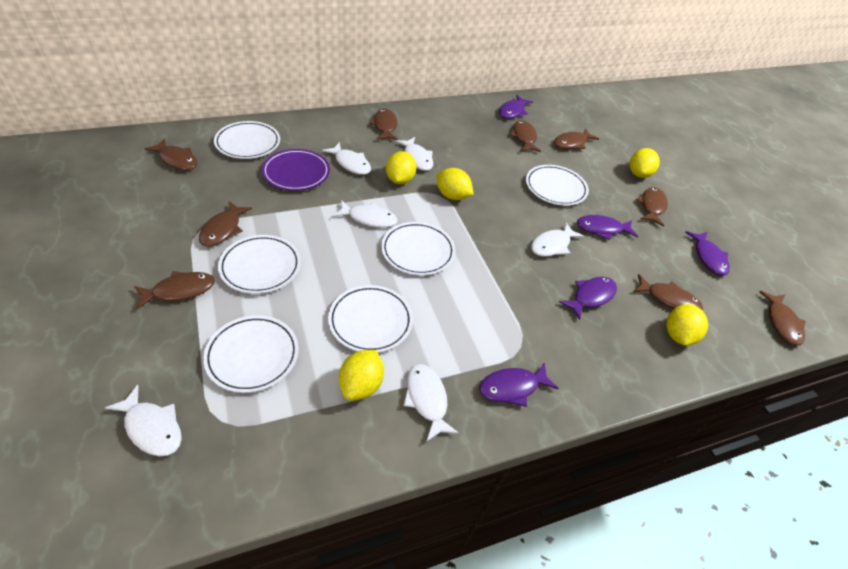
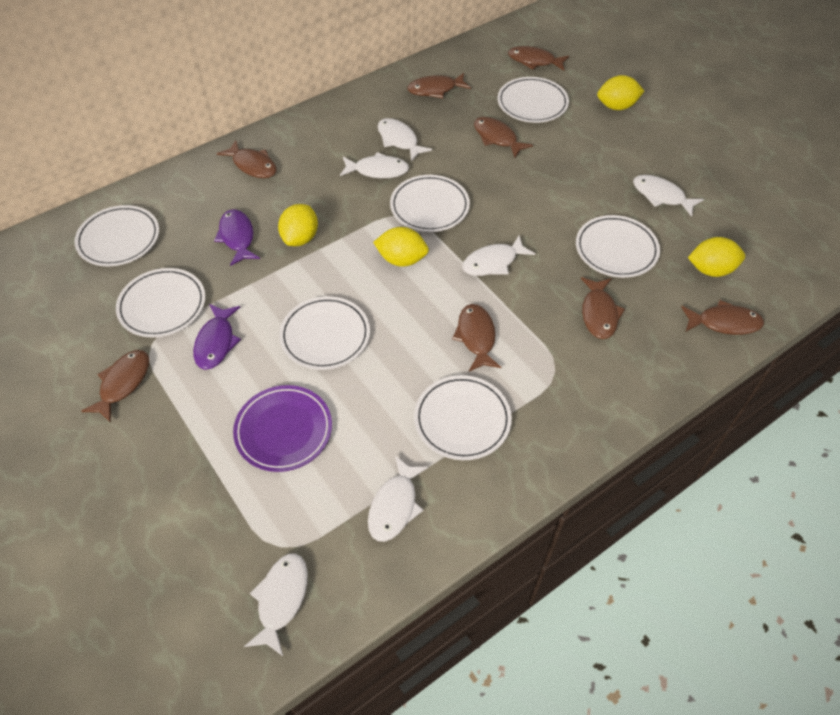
brown fish: 9 -> 8
purple fish: 5 -> 2
white plate: 6 -> 7
yellow lemon: 5 -> 4

